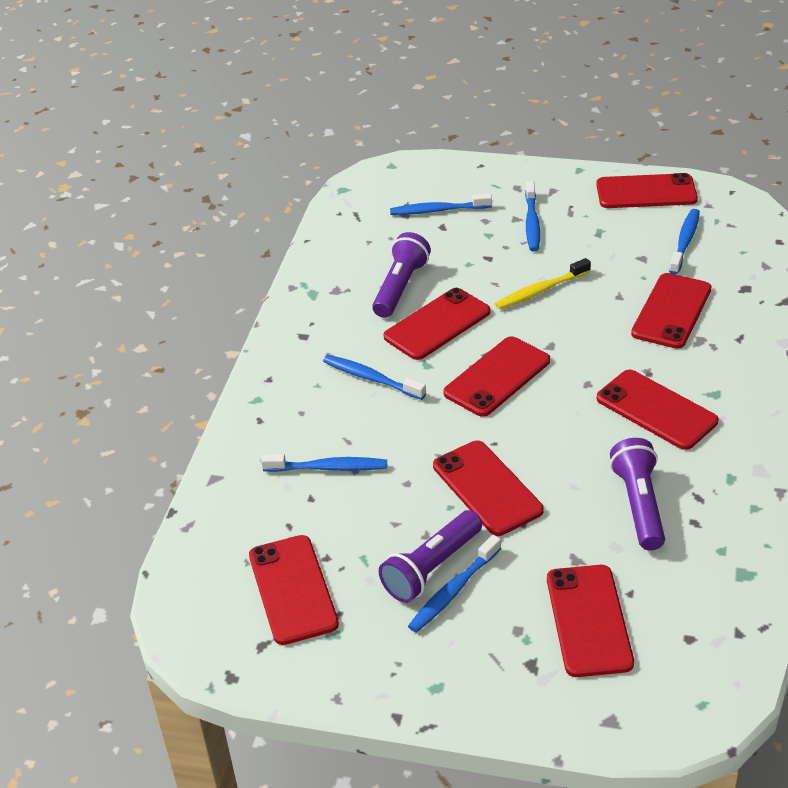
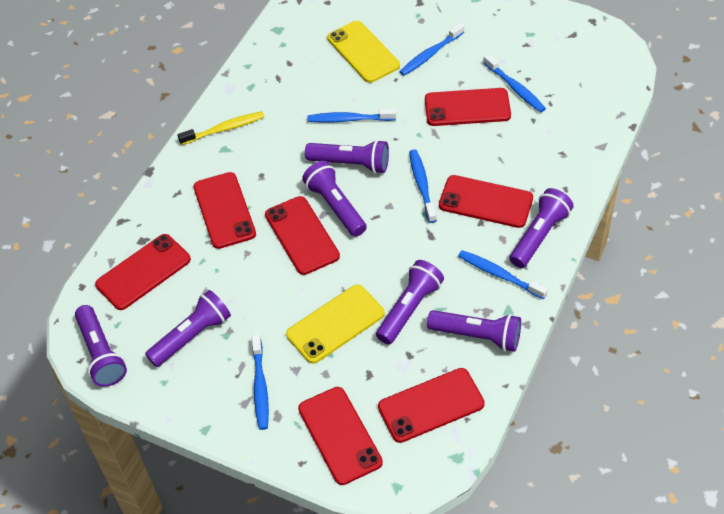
purple flashlight: 3 -> 7
red phone: 8 -> 7
yellow phone: 0 -> 2

